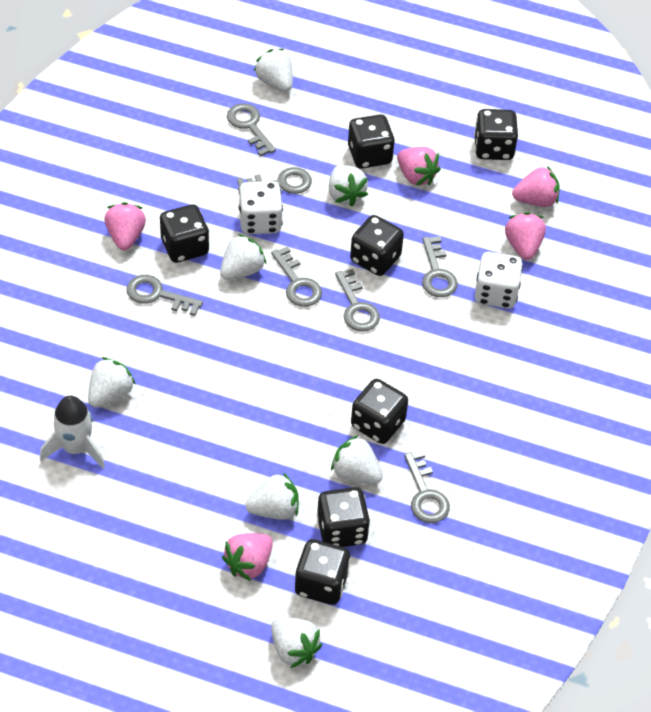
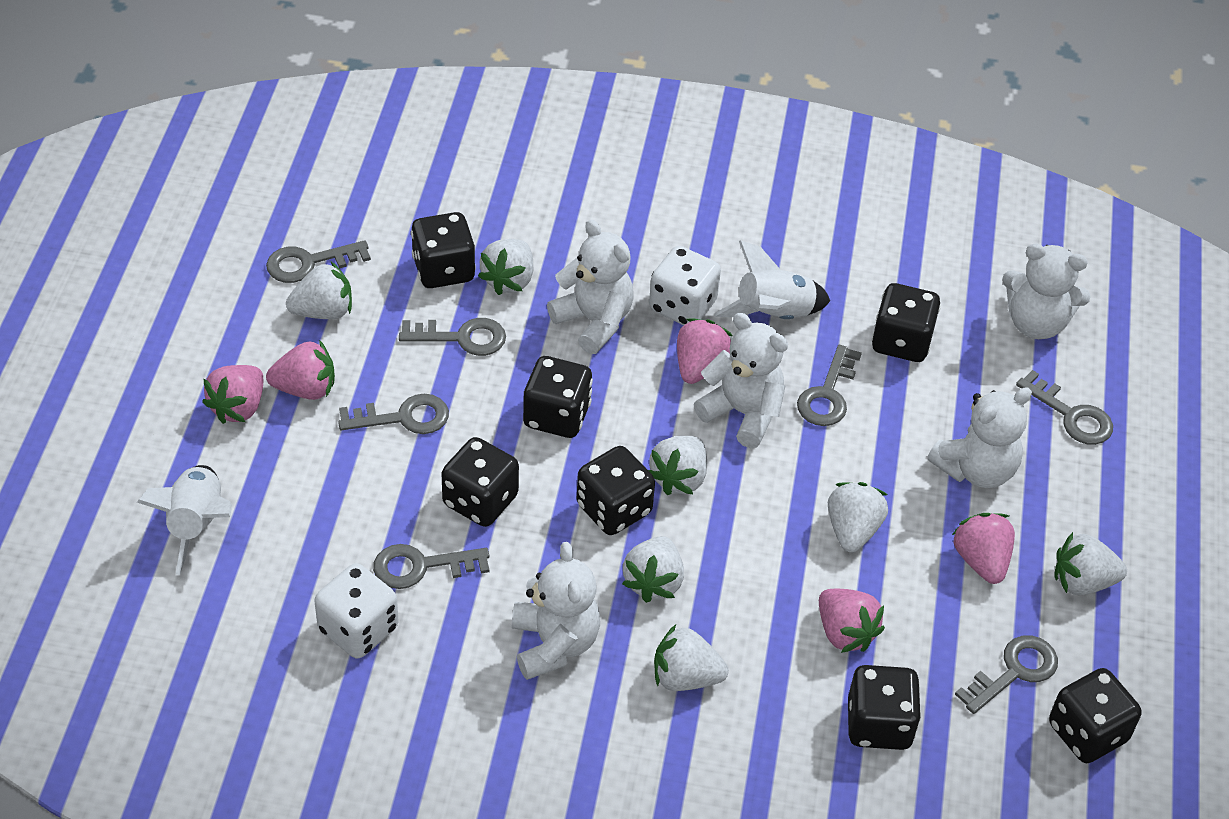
white rocket: 1 -> 2
white teddy bear: 0 -> 5

